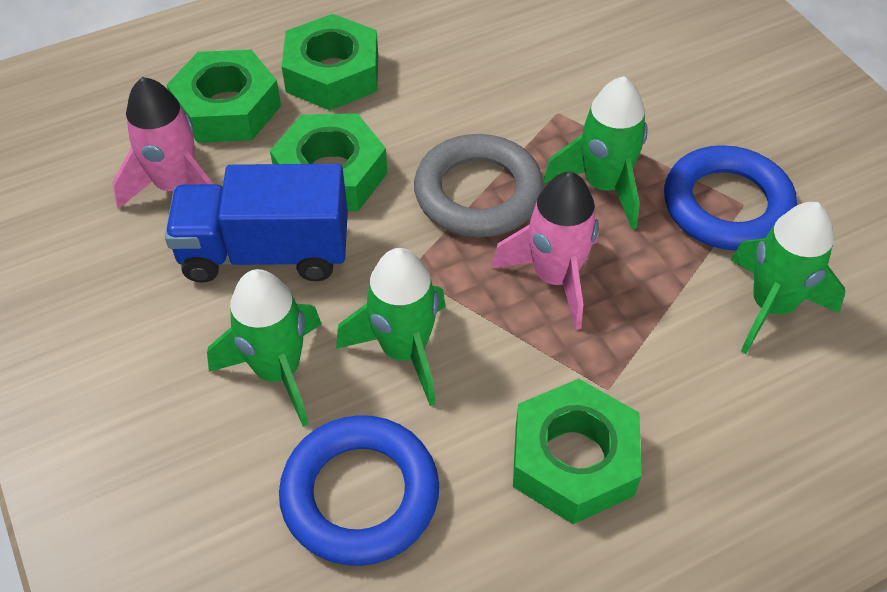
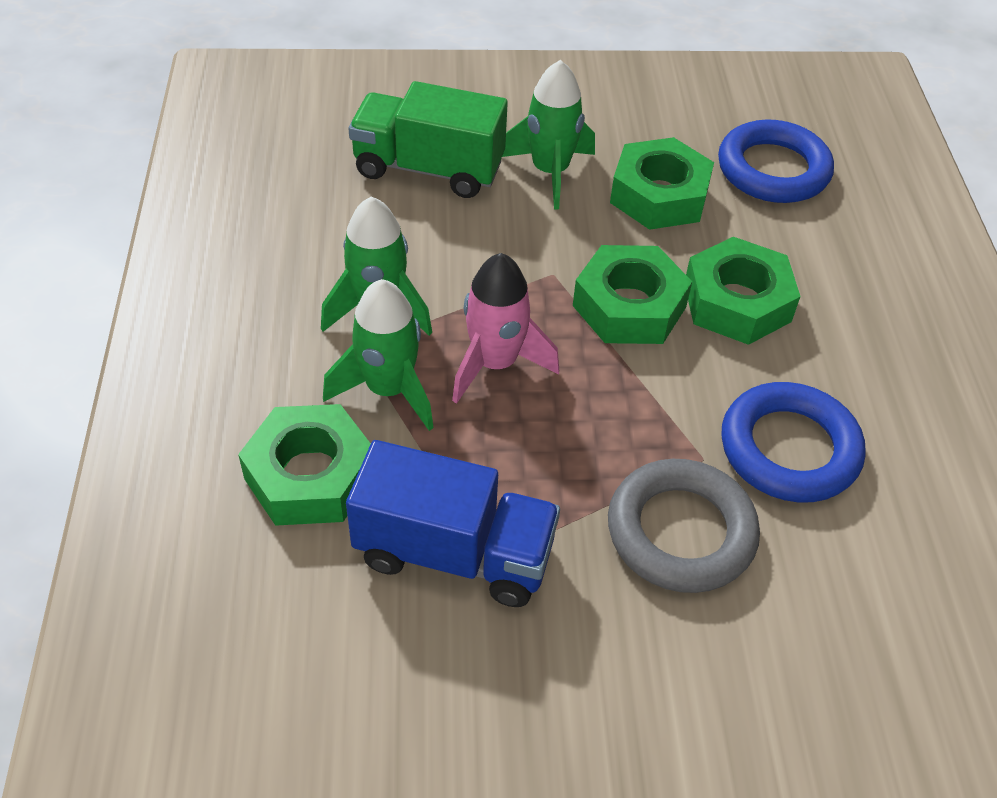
green rocket: 4 -> 3
green truck: 0 -> 1
pink rocket: 2 -> 1

